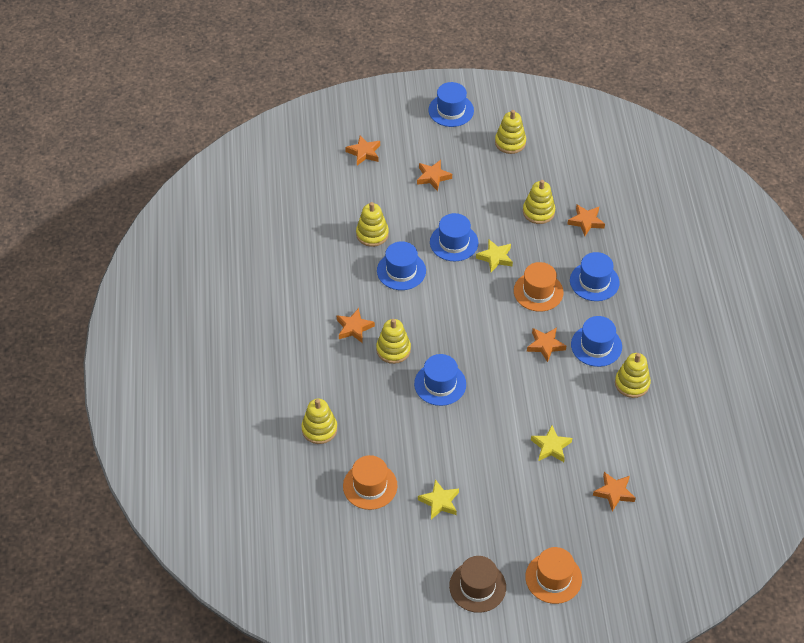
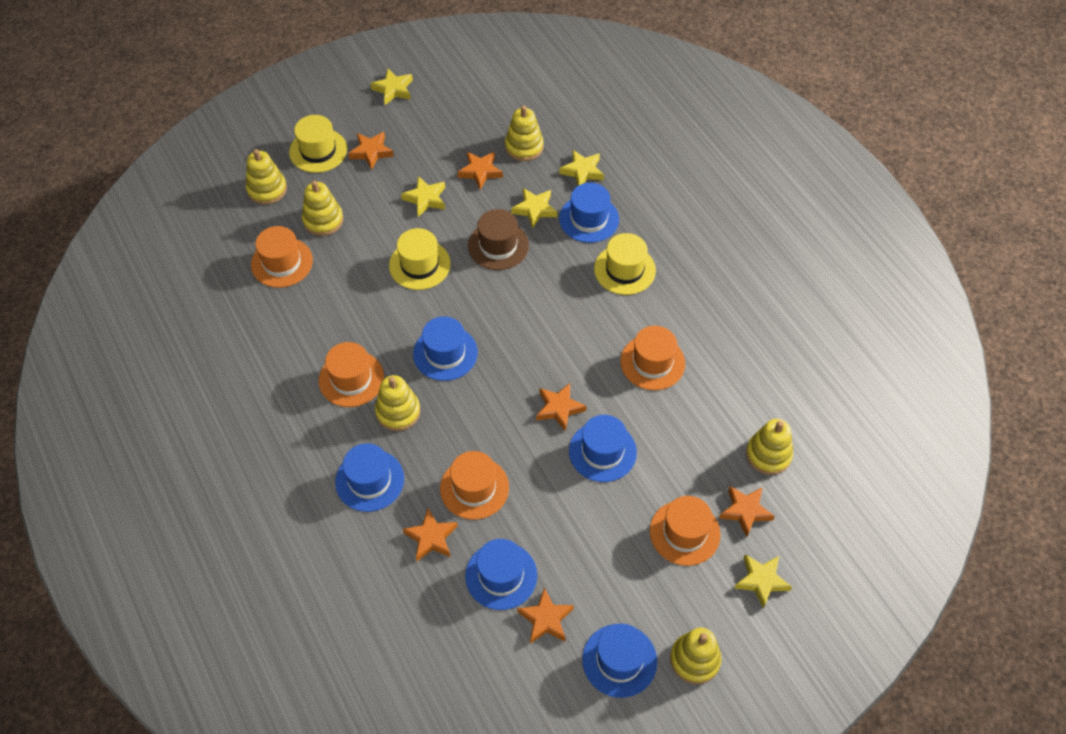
orange hat: 3 -> 5
yellow hat: 0 -> 3
yellow star: 3 -> 5

